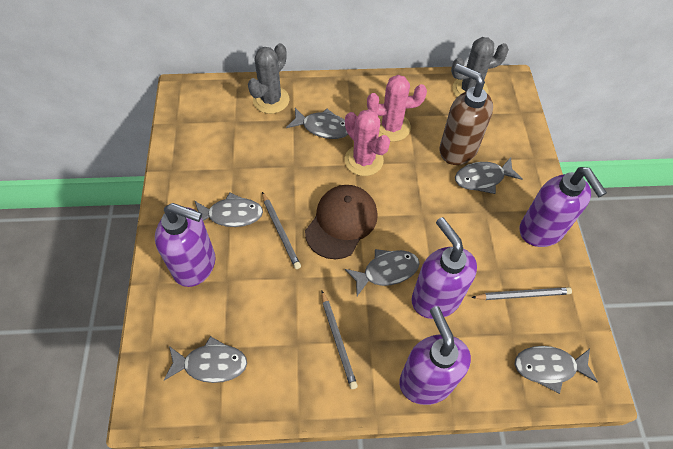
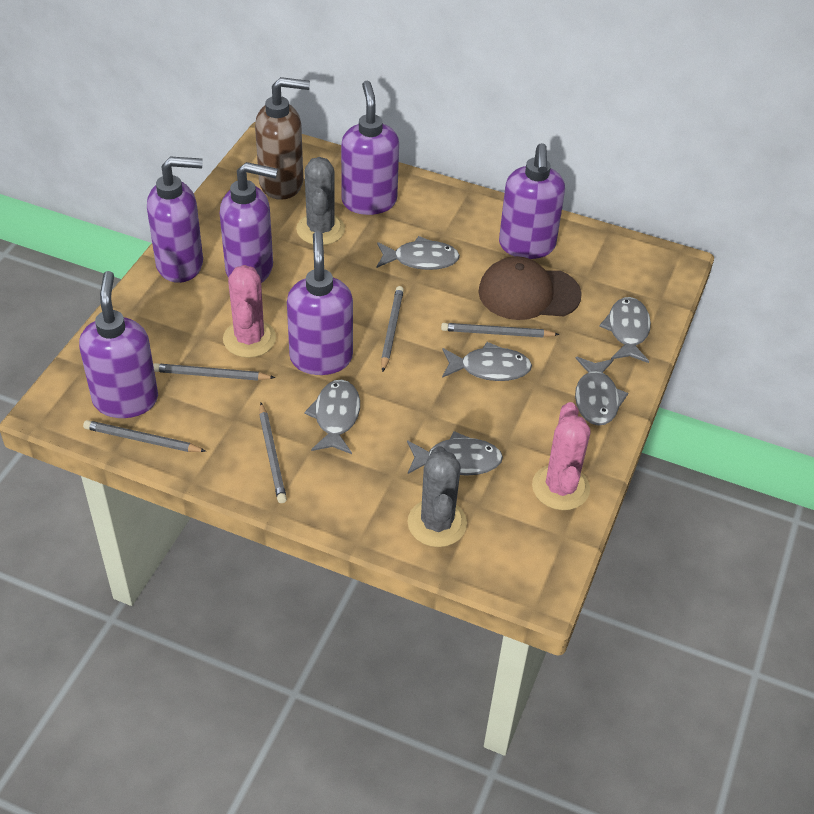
grey pencil: 3 -> 5
purple soap dispenser: 4 -> 6

